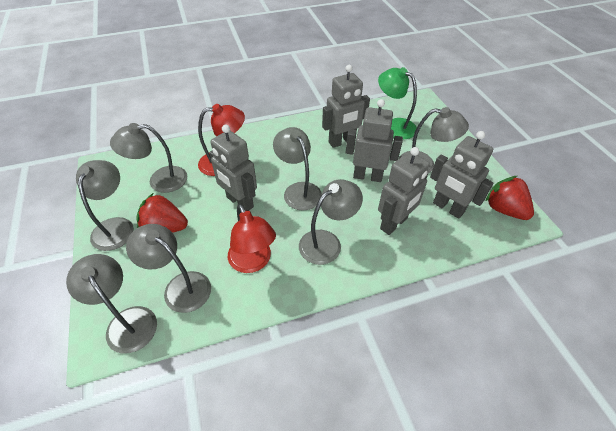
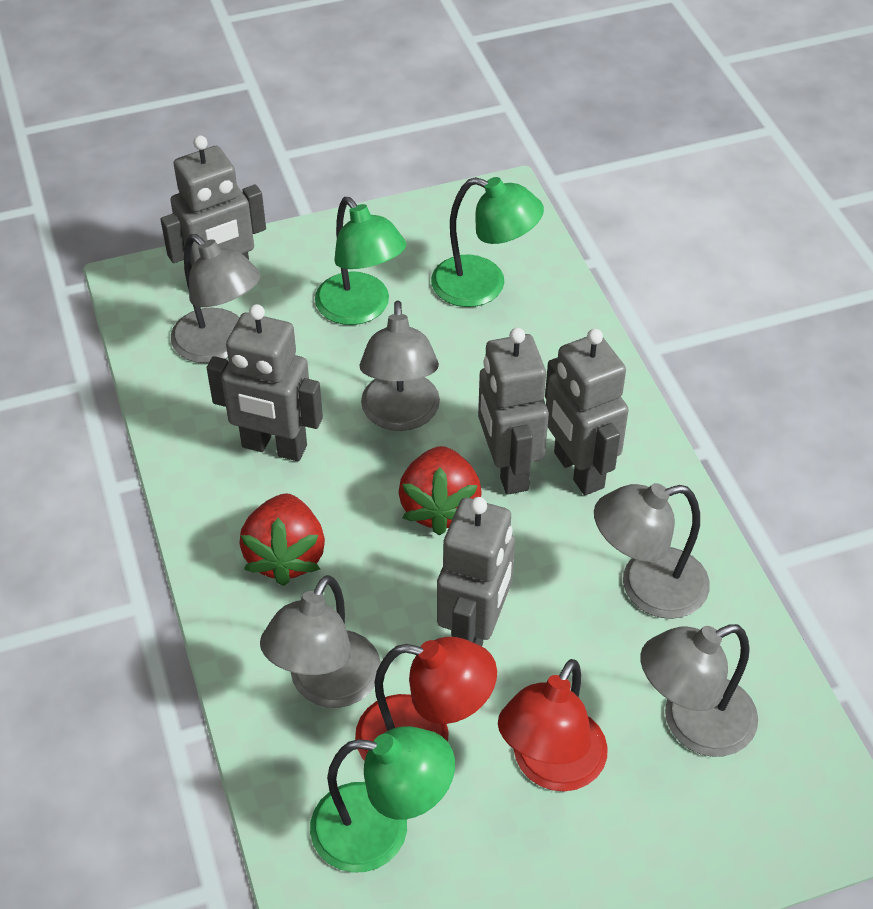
green lamp: 1 -> 3
grey lamp: 7 -> 5

